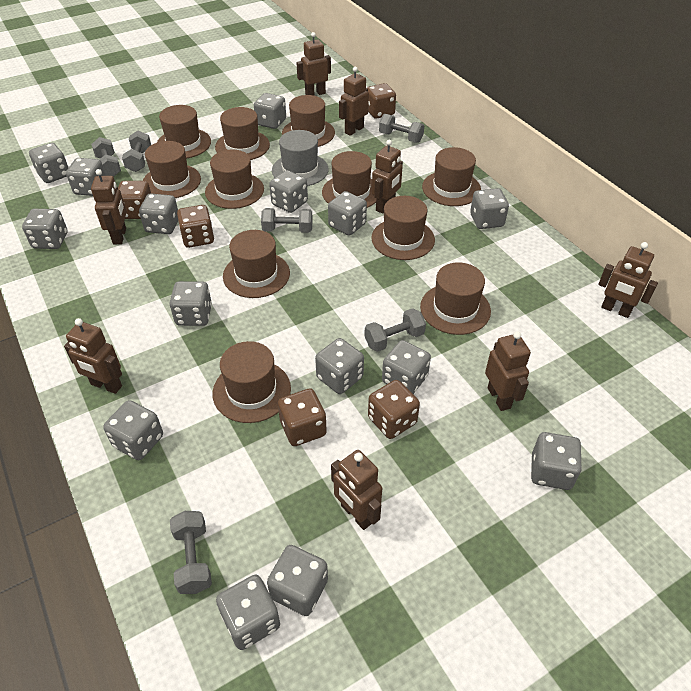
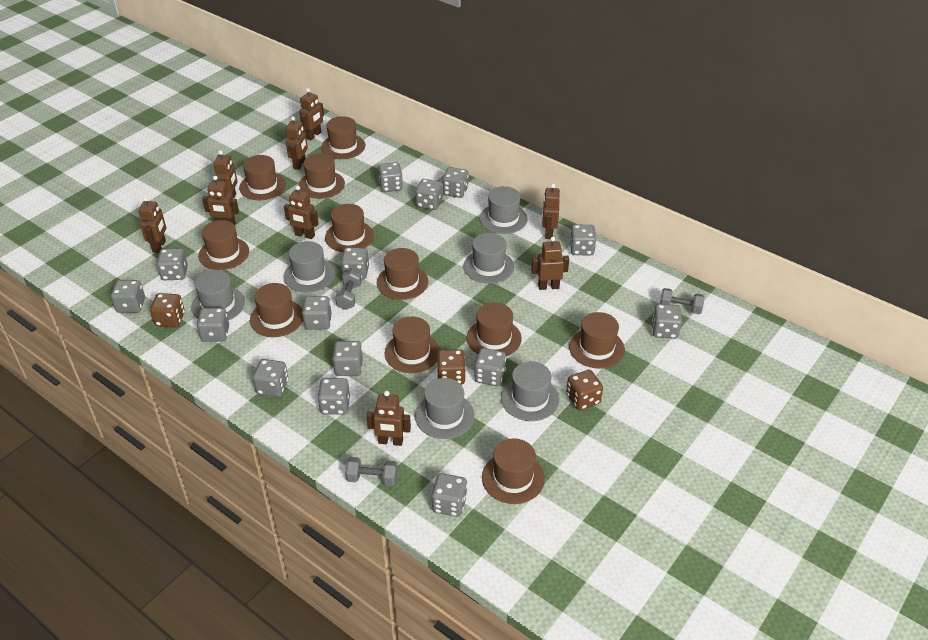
brown dice: 5 -> 3
brown robot: 8 -> 9
grey dumbbell: 6 -> 3
grey hat: 1 -> 6

